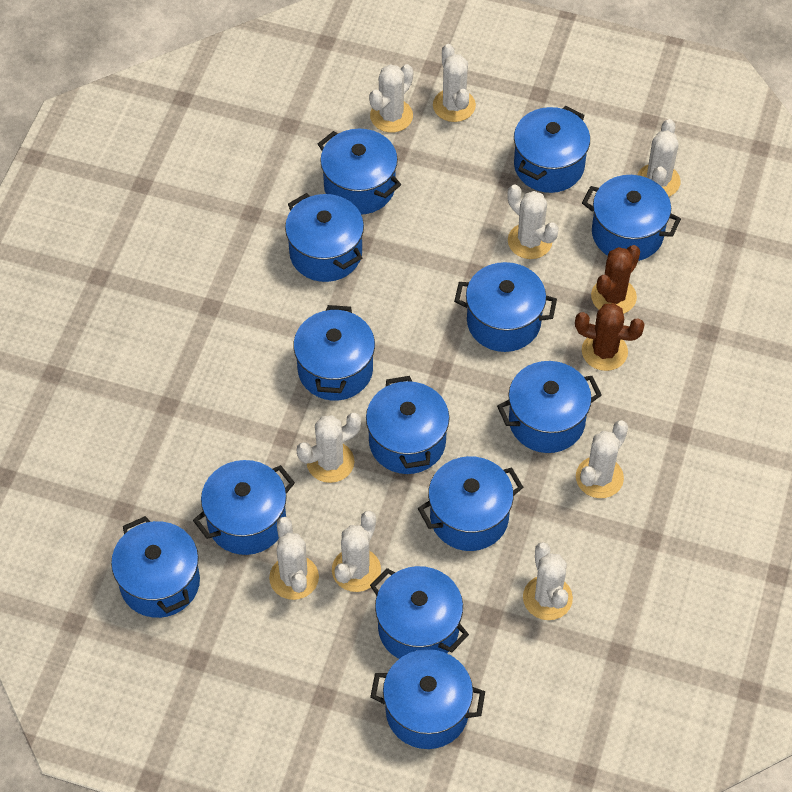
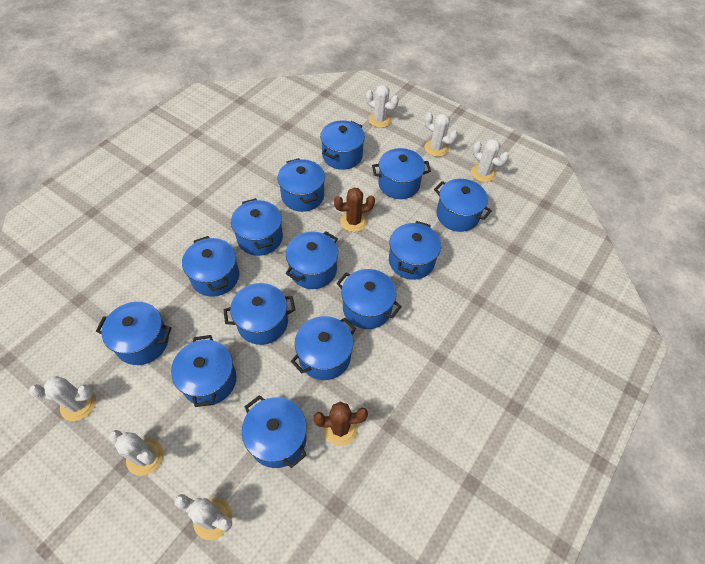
blue pot: 13 -> 14
white cactus: 9 -> 6

